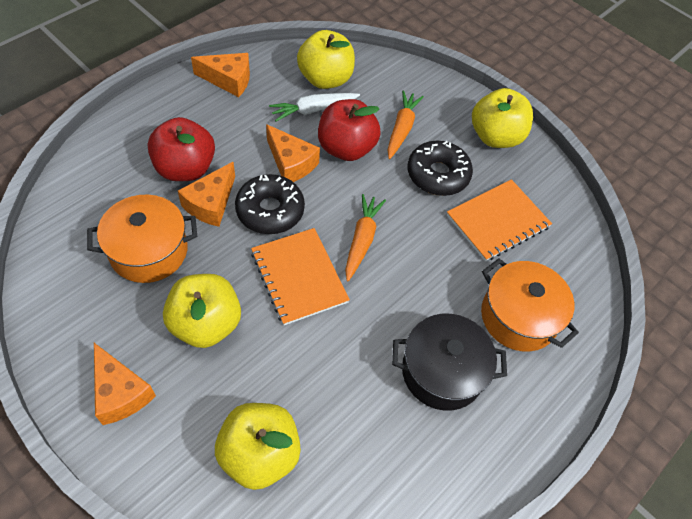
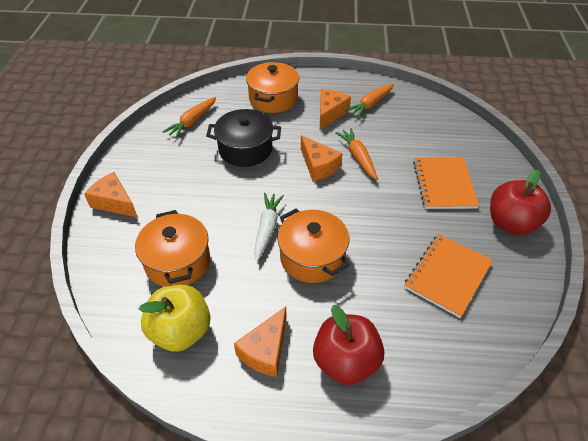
black donut: 2 -> 0
orange carrot: 2 -> 3
orange pot: 2 -> 3
yellow apple: 4 -> 1

